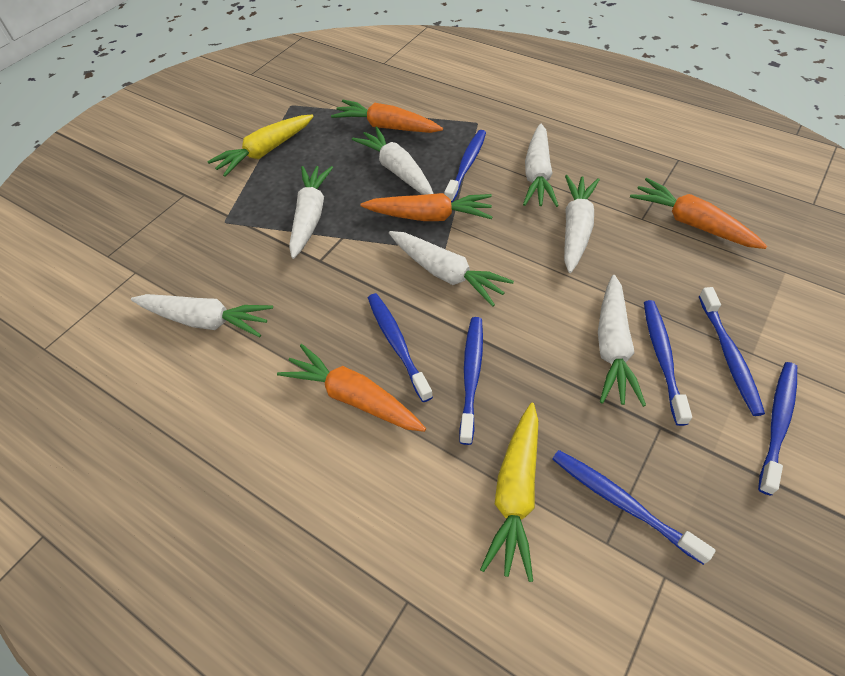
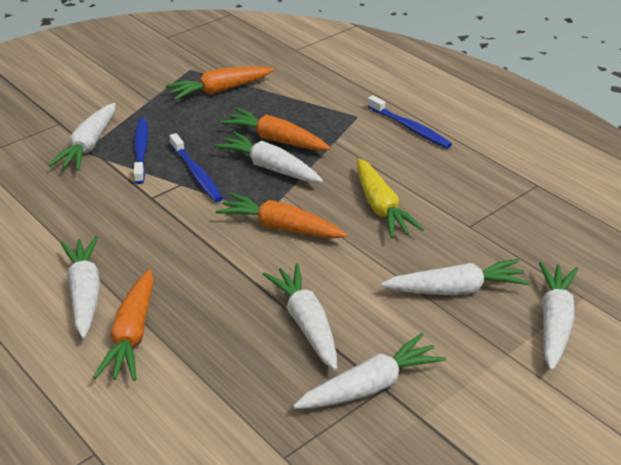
blue toothbrush: 7 -> 3
yellow carrot: 2 -> 1

